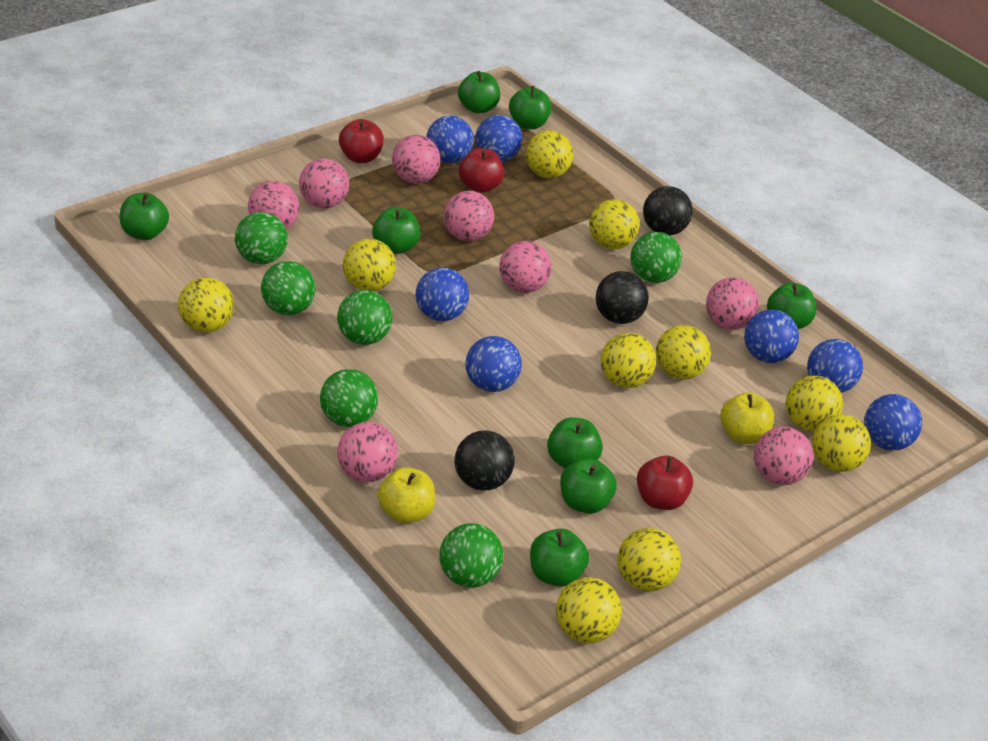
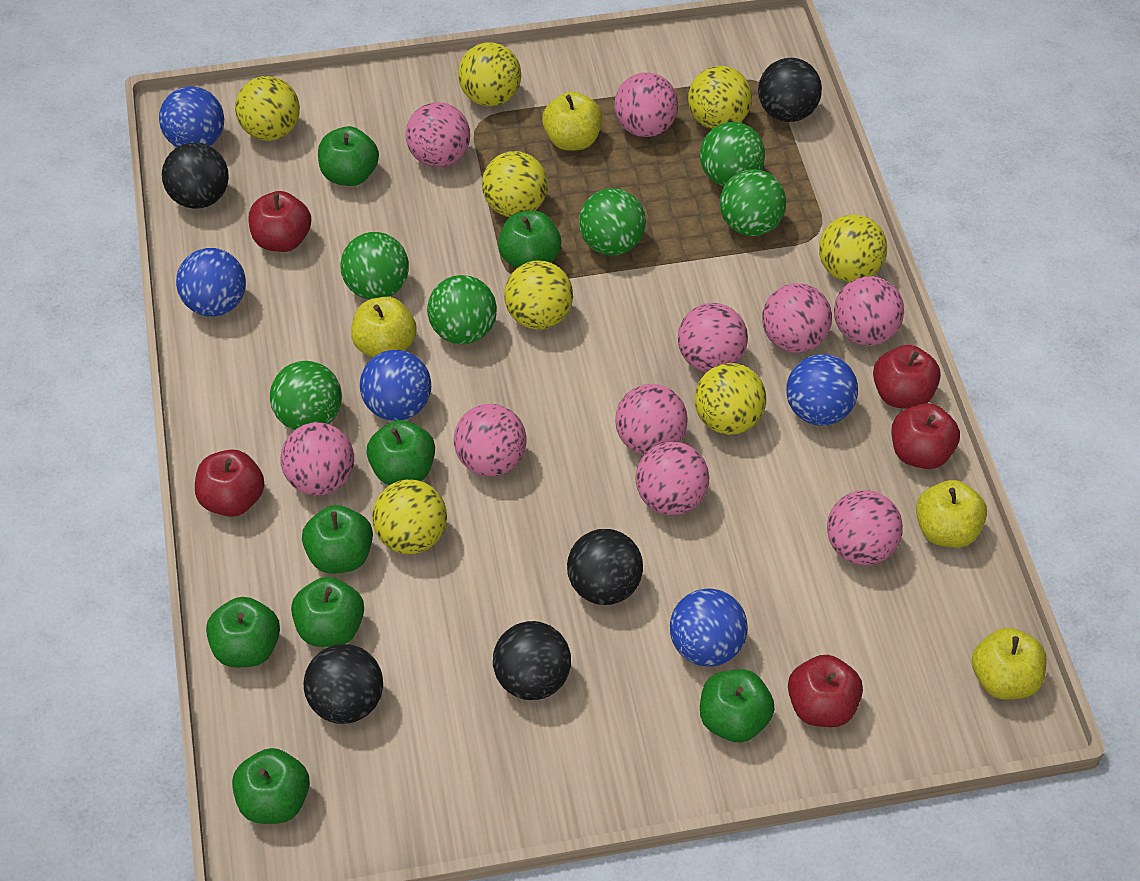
black ball: 3 -> 5
blue ball: 7 -> 5
pink ball: 8 -> 10
red apple: 3 -> 5
yellow apple: 2 -> 4
yellow ball: 10 -> 8

